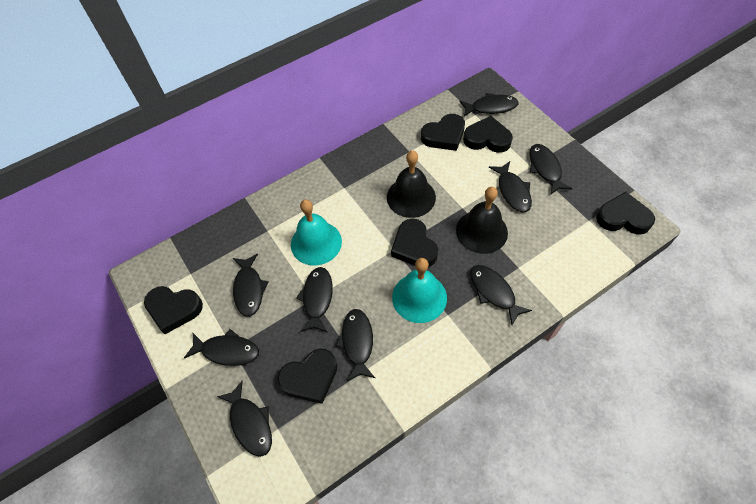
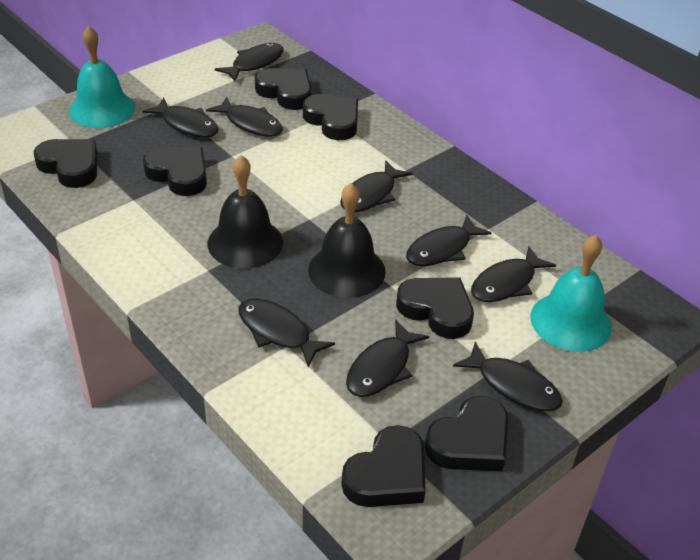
black heart: 6 -> 7

